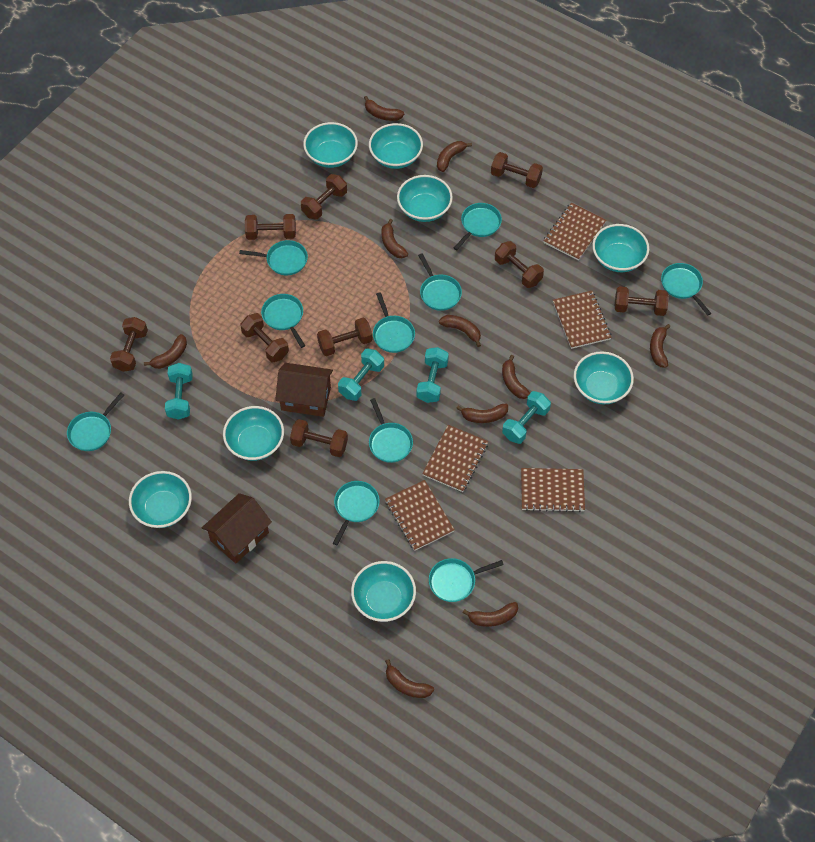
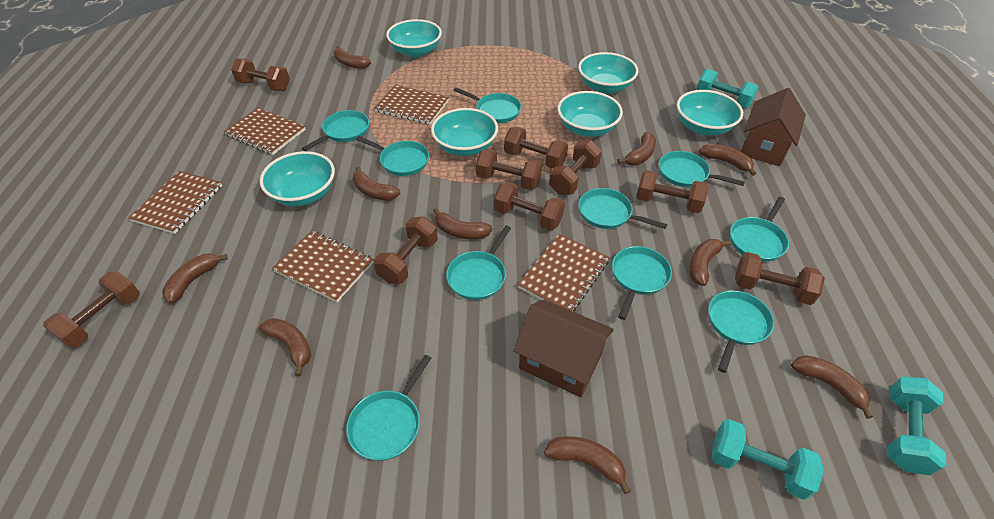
turquoise bowl: 8 -> 6
turquoise dumbbell: 4 -> 3

